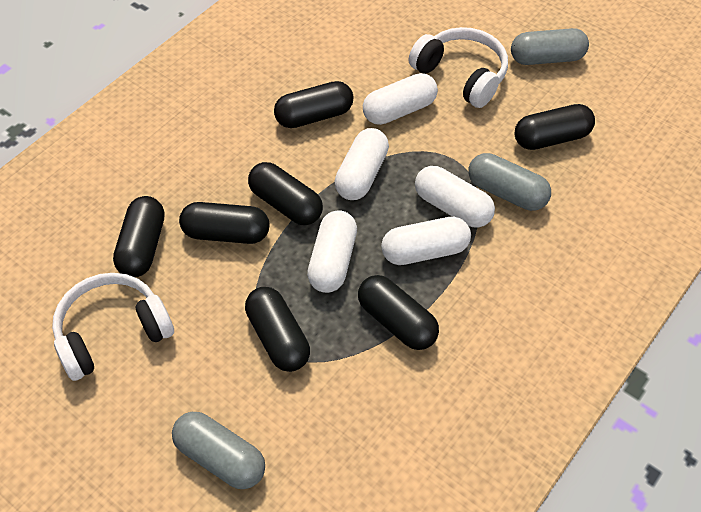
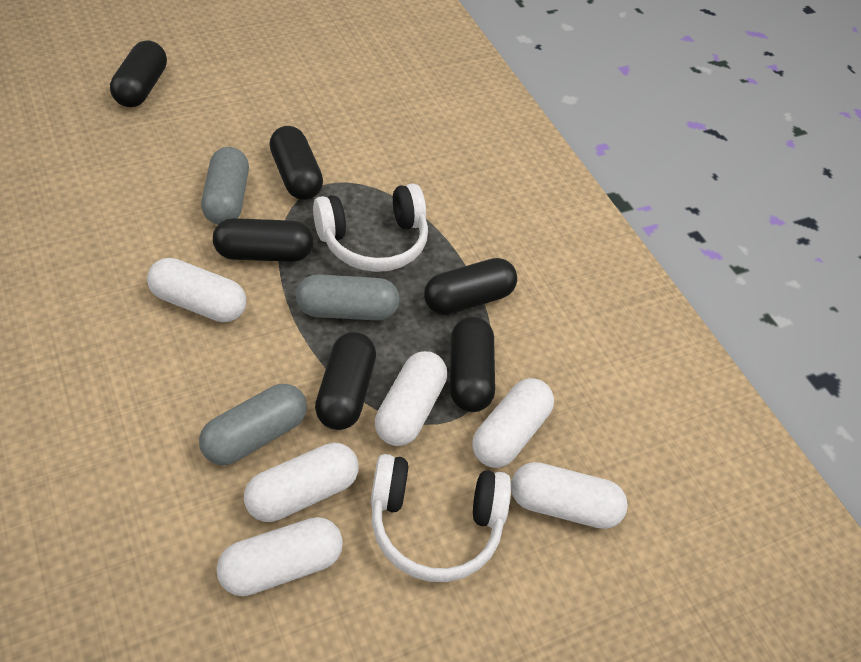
black capsule: 7 -> 6
white capsule: 5 -> 6

